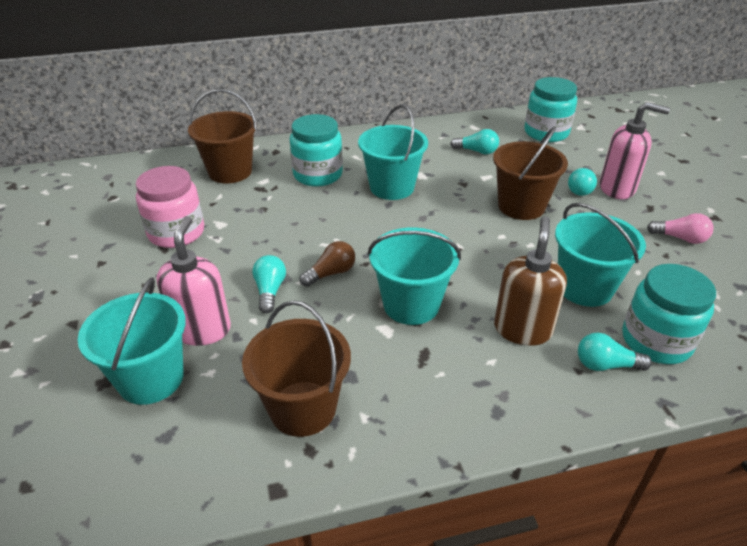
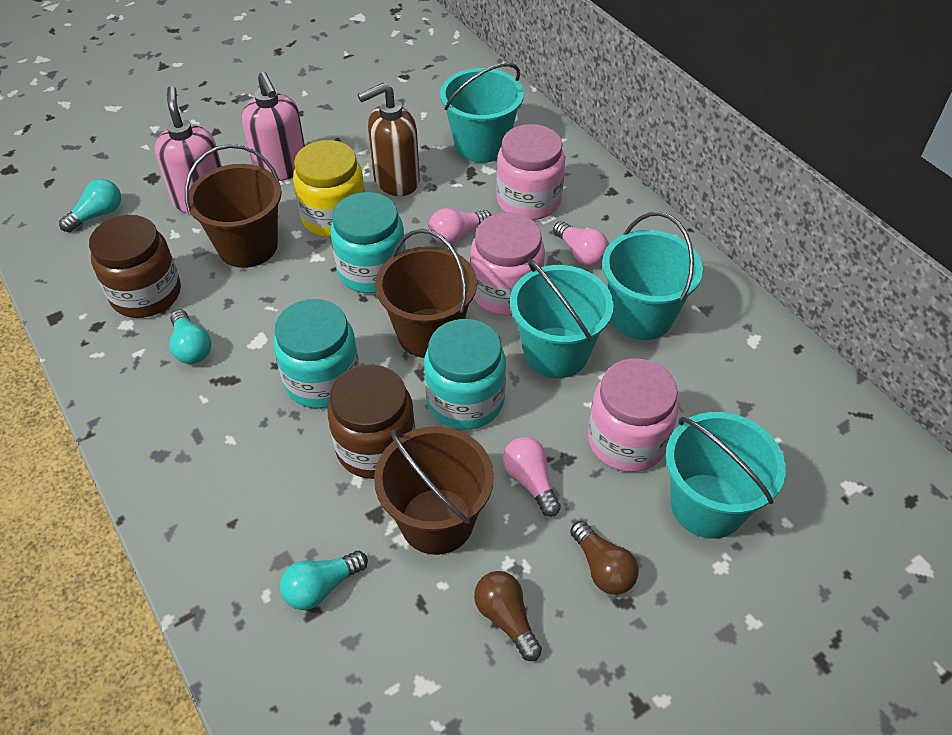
brown jar: 0 -> 2
brown light bulb: 1 -> 2
pink jar: 1 -> 3
pink light bulb: 1 -> 3
turquoise light bulb: 4 -> 3
yellow jar: 0 -> 1

